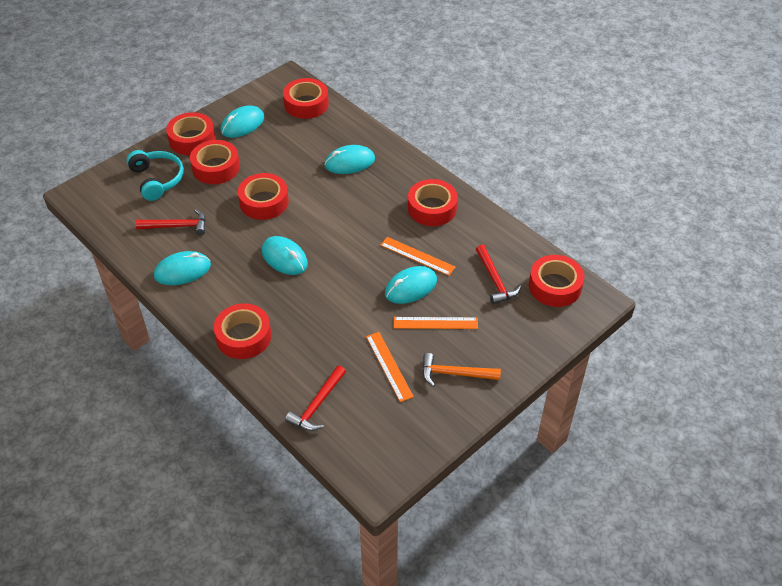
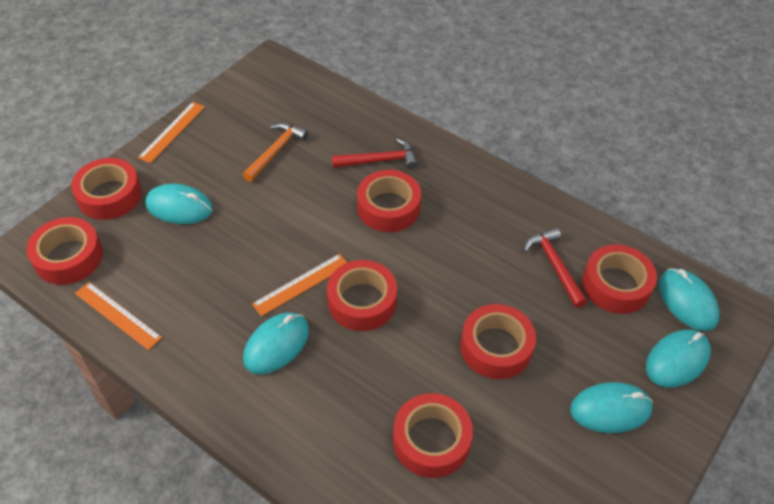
red hammer: 3 -> 2
turquoise headphones: 1 -> 0

